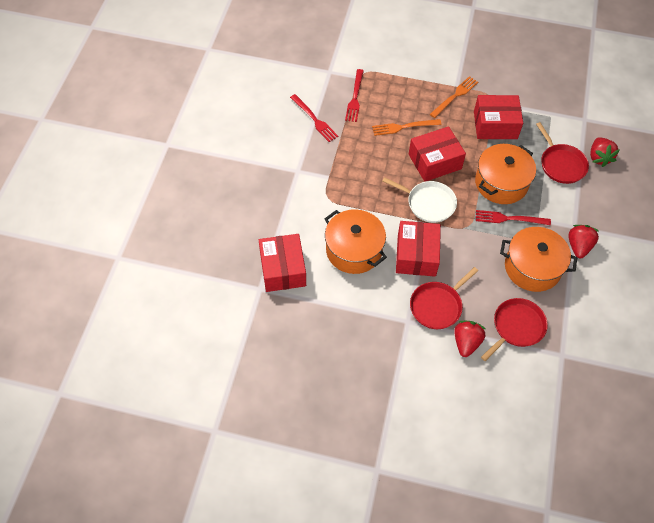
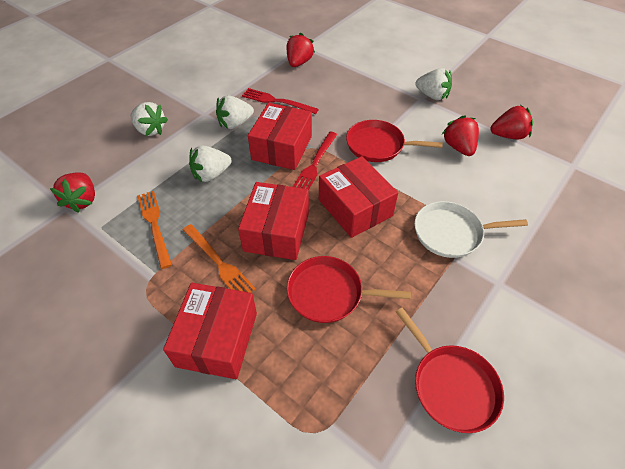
orange pot: 3 -> 0
red fork: 3 -> 2
red strawberry: 3 -> 4
white strawberry: 0 -> 4

